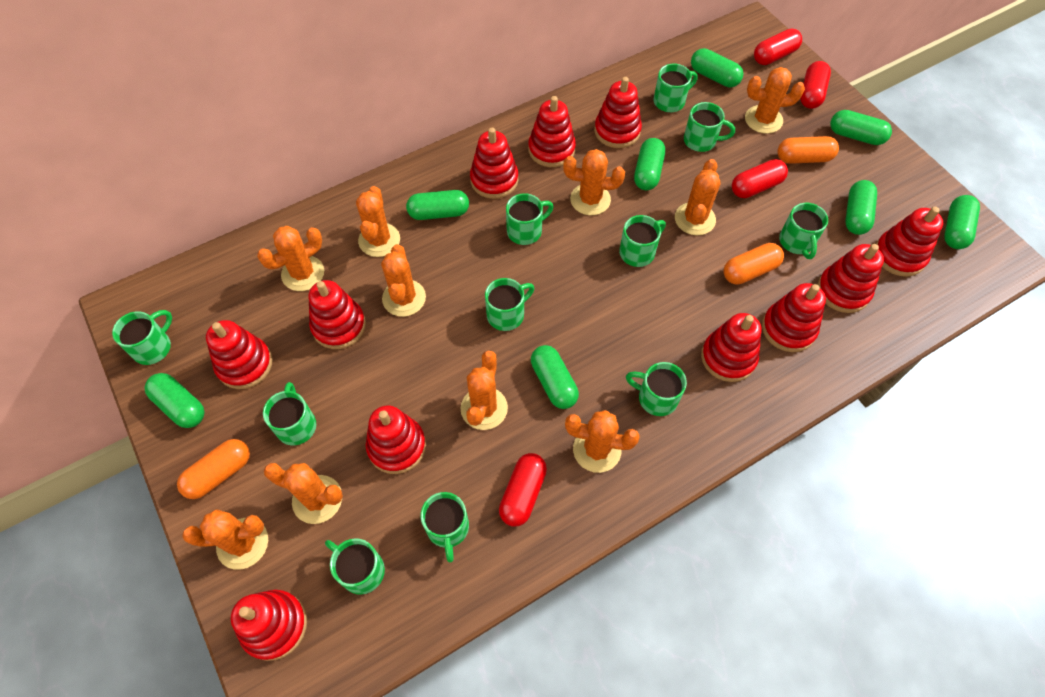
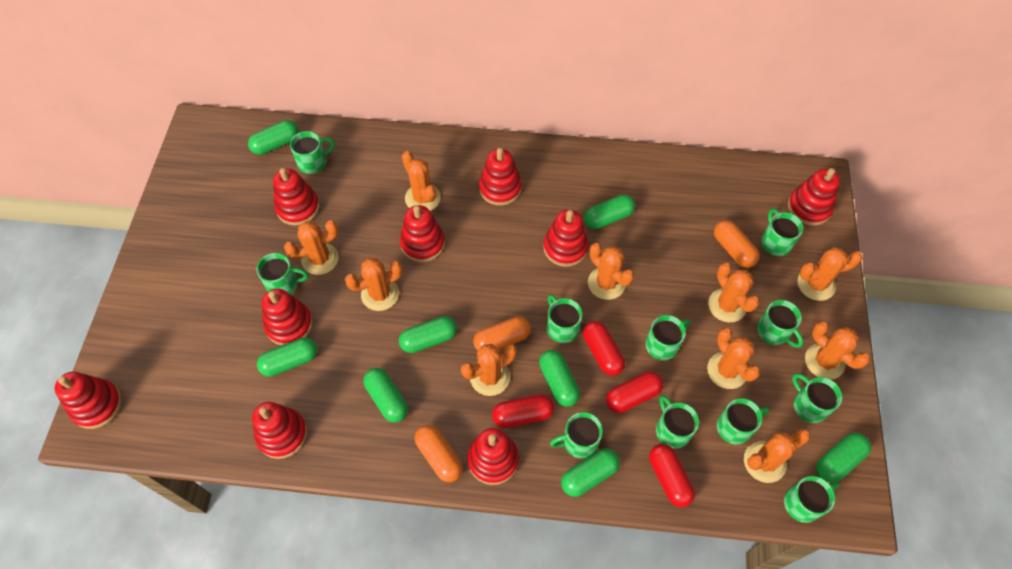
red stacking toy: 11 -> 9

